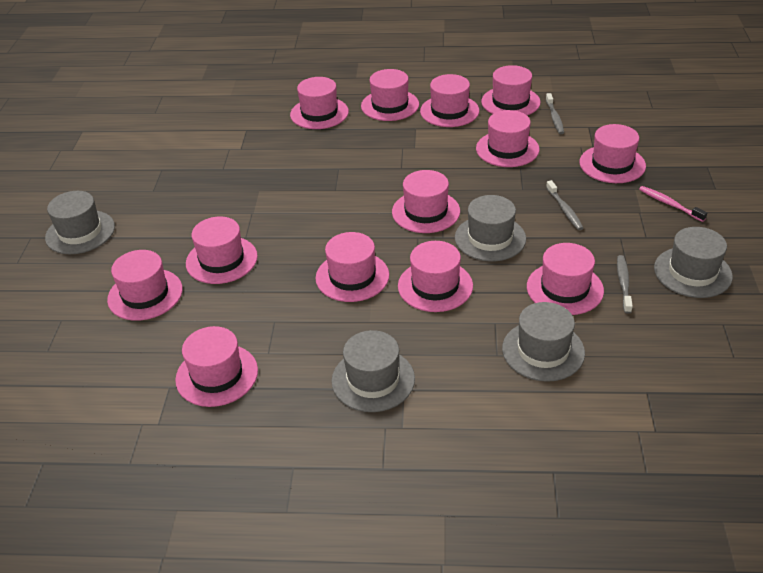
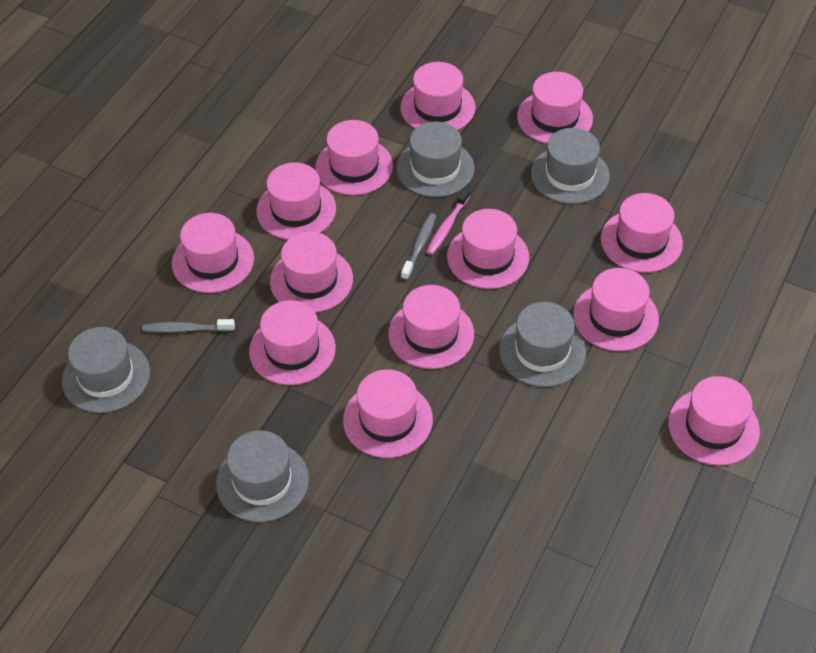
grey toothbrush: 3 -> 2

